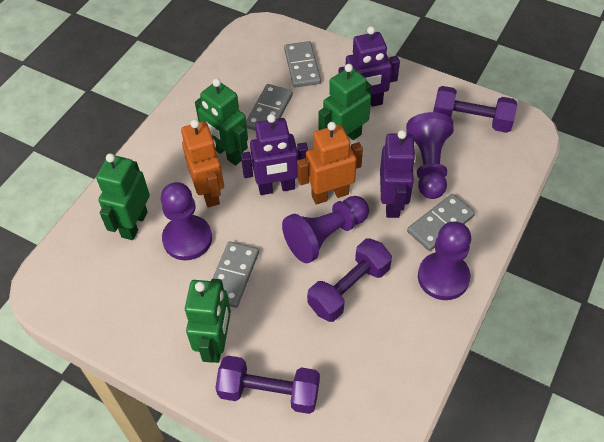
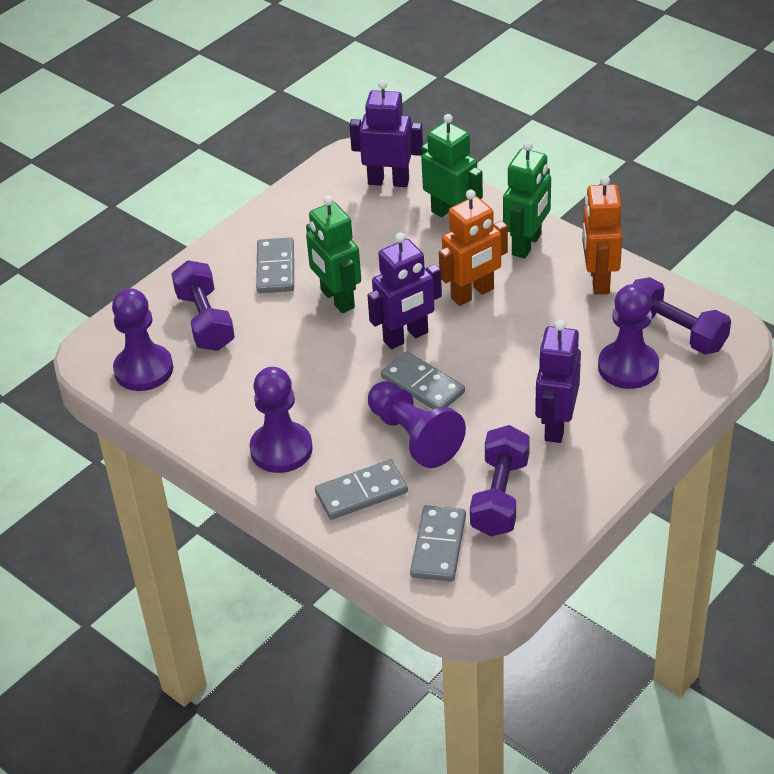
green robot: 4 -> 3

